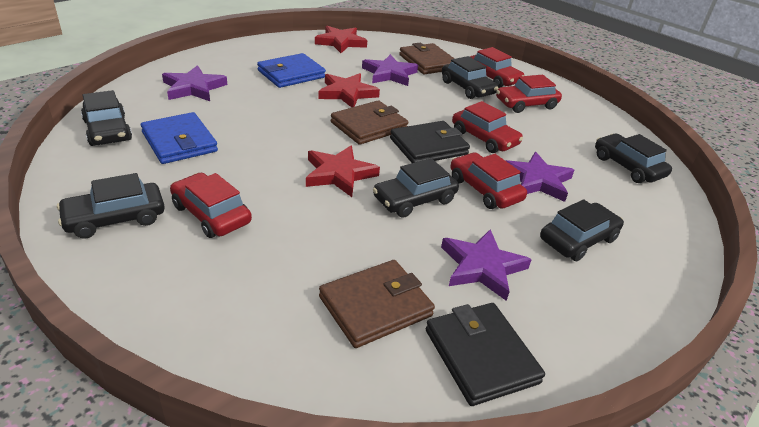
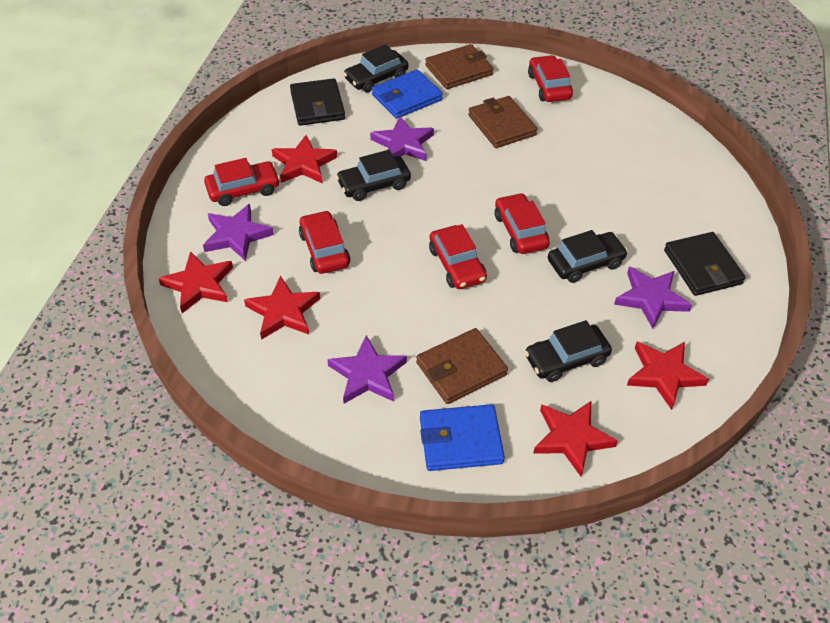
black car: 6 -> 4
red star: 3 -> 5

